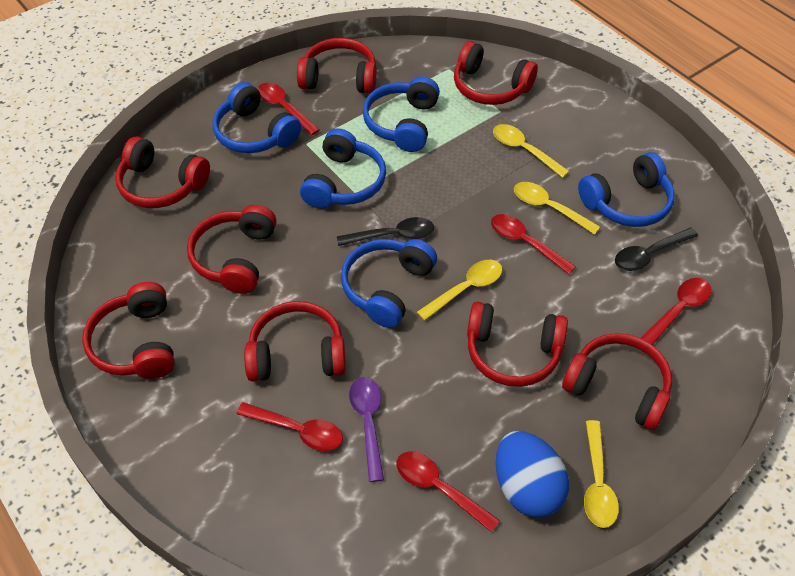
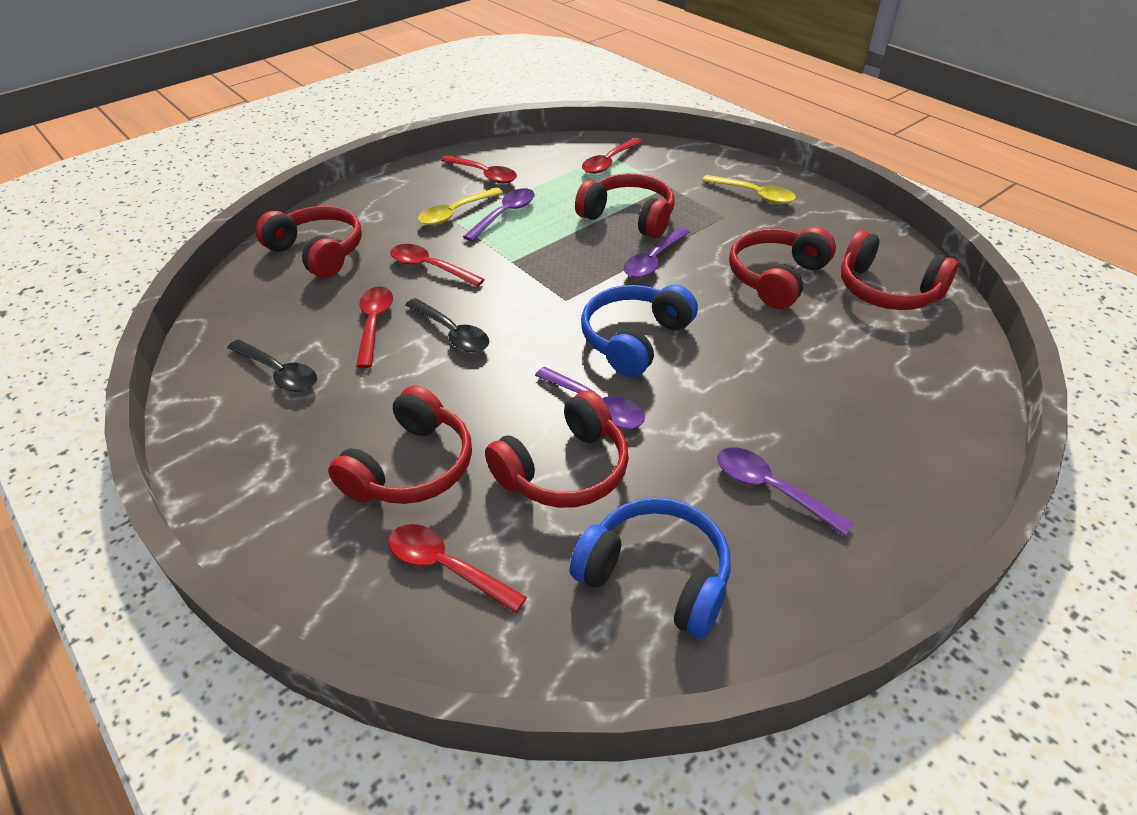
blue egg: 1 -> 0
blue headphones: 5 -> 2
purple spoon: 1 -> 4
red headphones: 8 -> 6
yellow spoon: 4 -> 2

